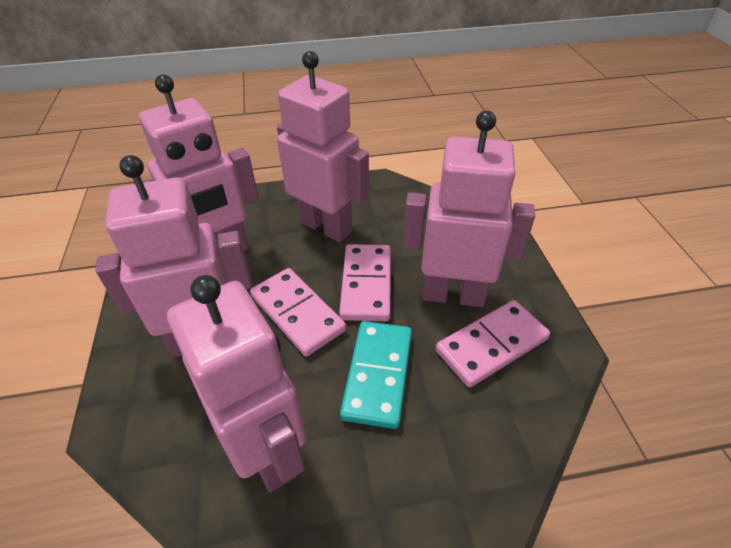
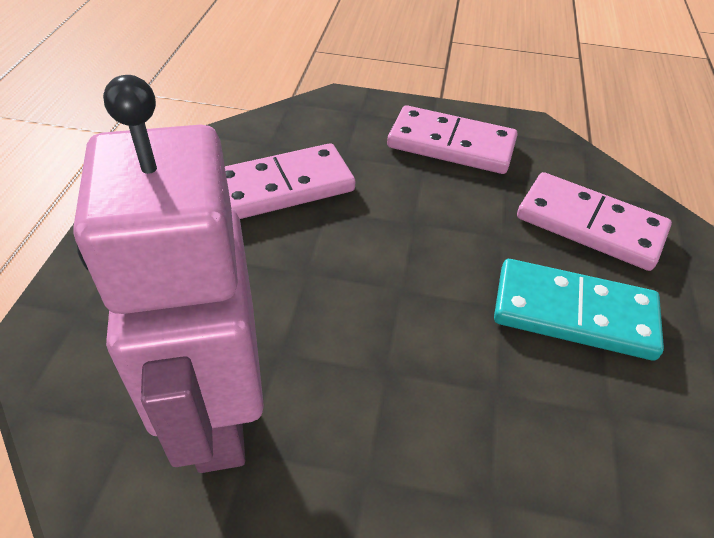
pink robot: 5 -> 1

